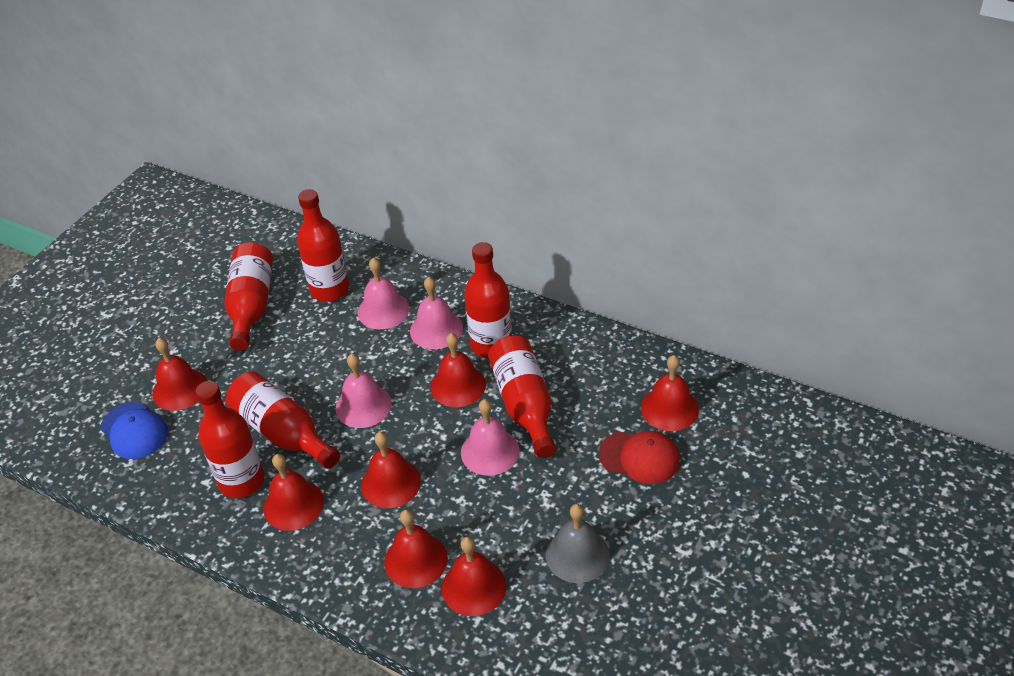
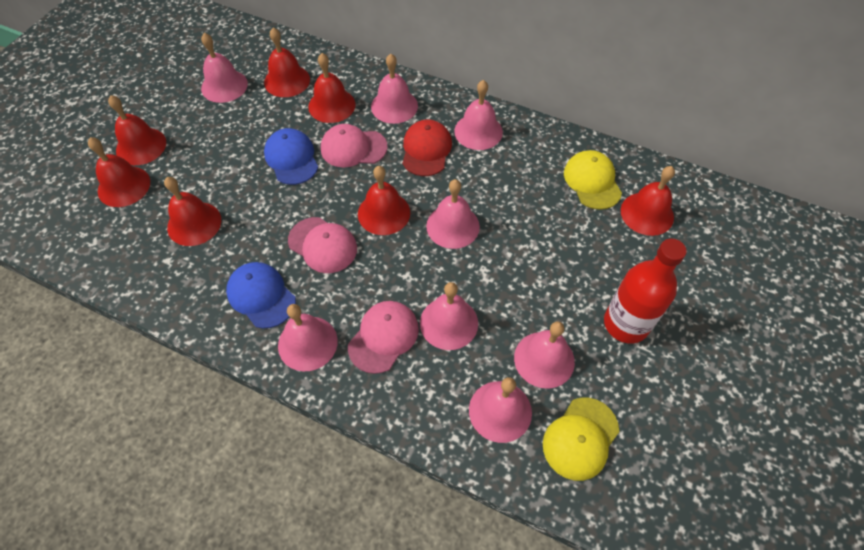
blue cap: 1 -> 2
grey bell: 1 -> 0
pink bell: 4 -> 8
pink cap: 0 -> 3
red bottle: 6 -> 1
yellow cap: 0 -> 2

